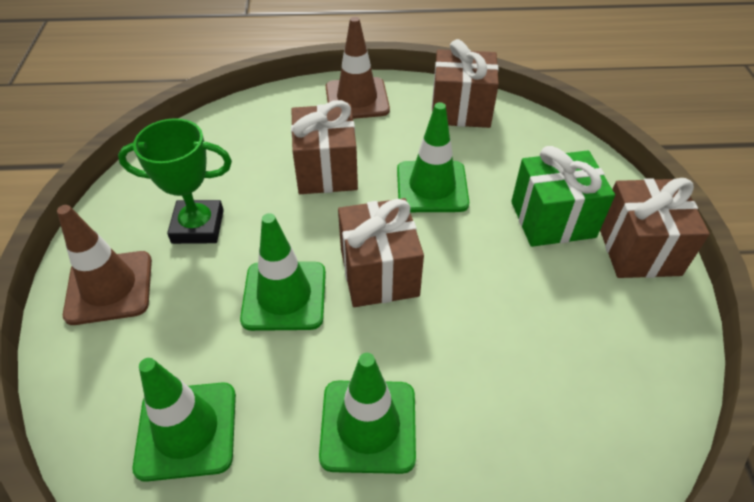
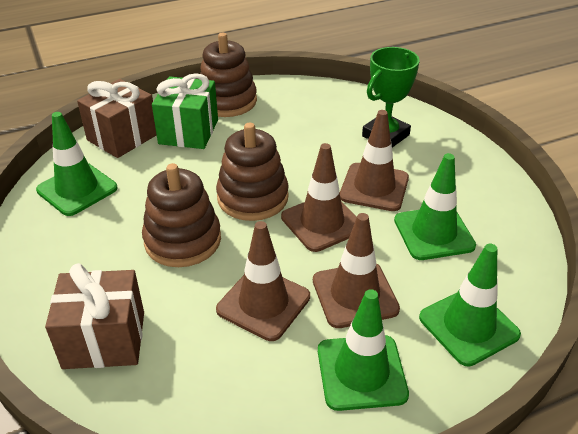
brown gift: 4 -> 2
brown stacking toy: 0 -> 3
brown traffic cone: 2 -> 4

